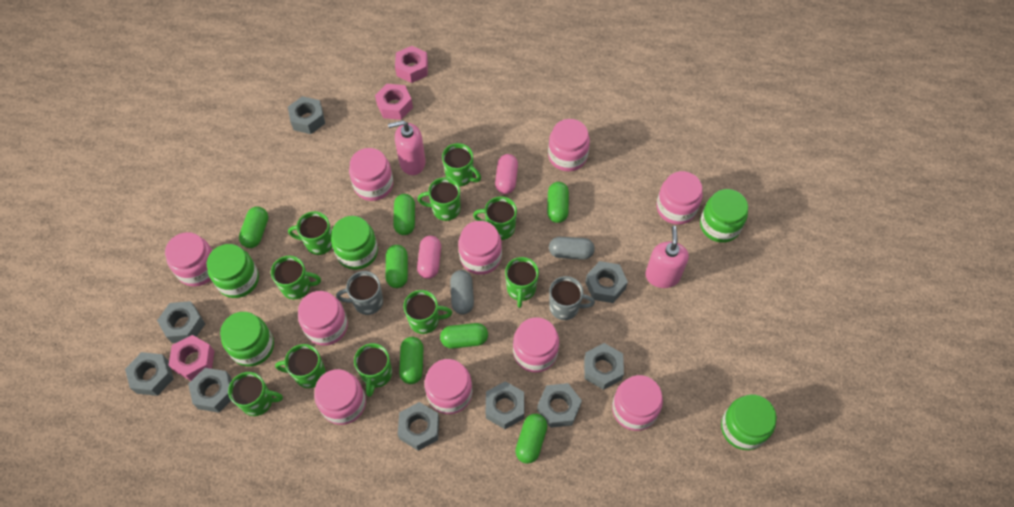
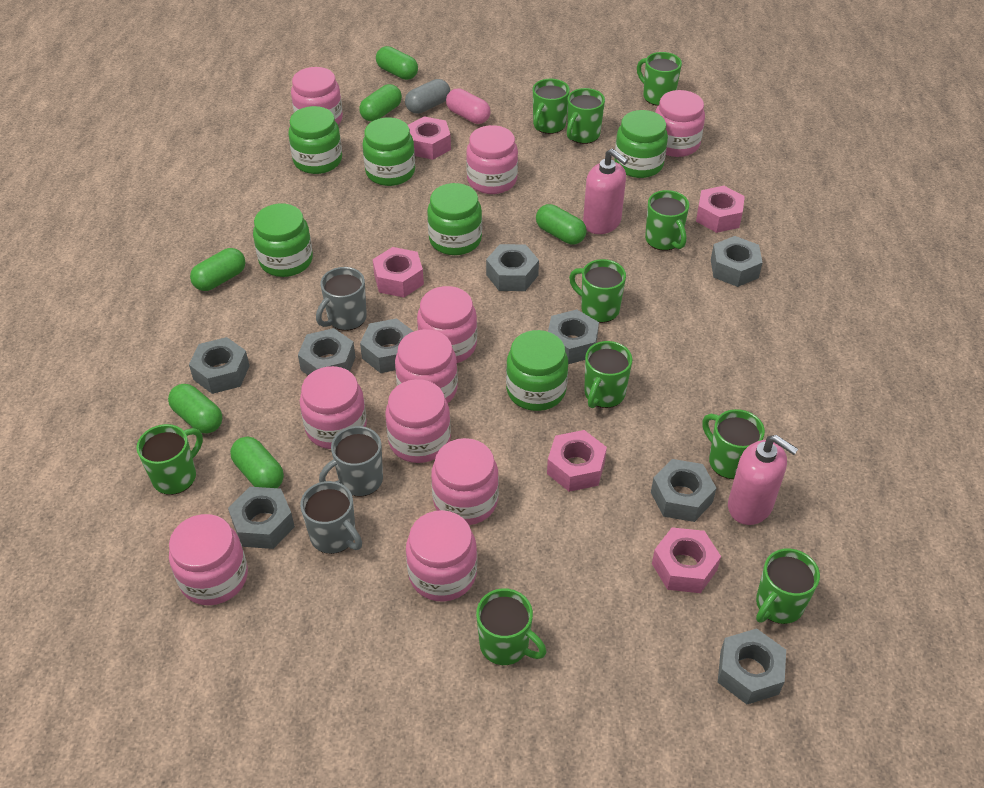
green capsule: 7 -> 6
green jar: 5 -> 6
grey capsule: 2 -> 1
grey mug: 2 -> 3
pink capsule: 2 -> 1
pink nut: 3 -> 5

